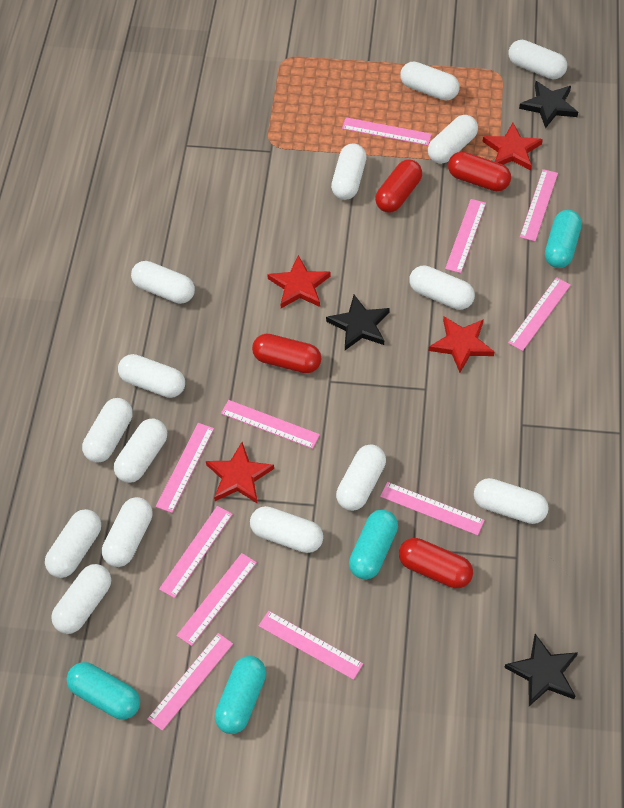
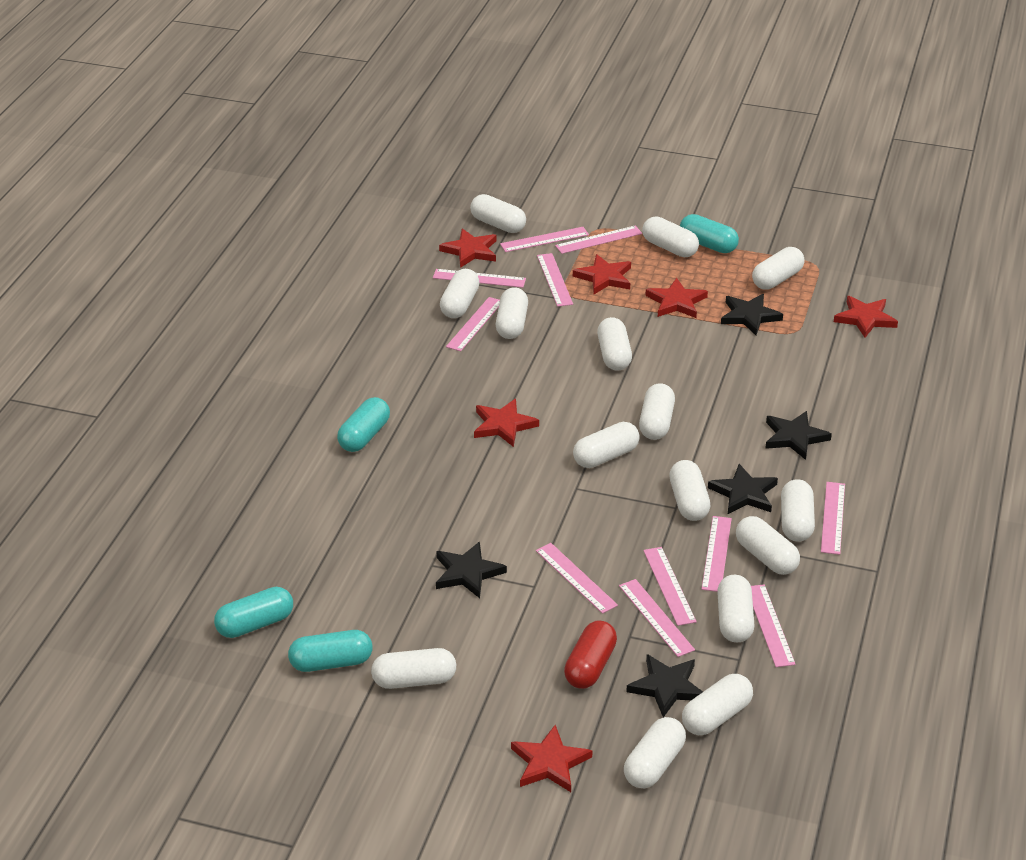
black star: 3 -> 5
red capsule: 4 -> 1
red star: 4 -> 6

